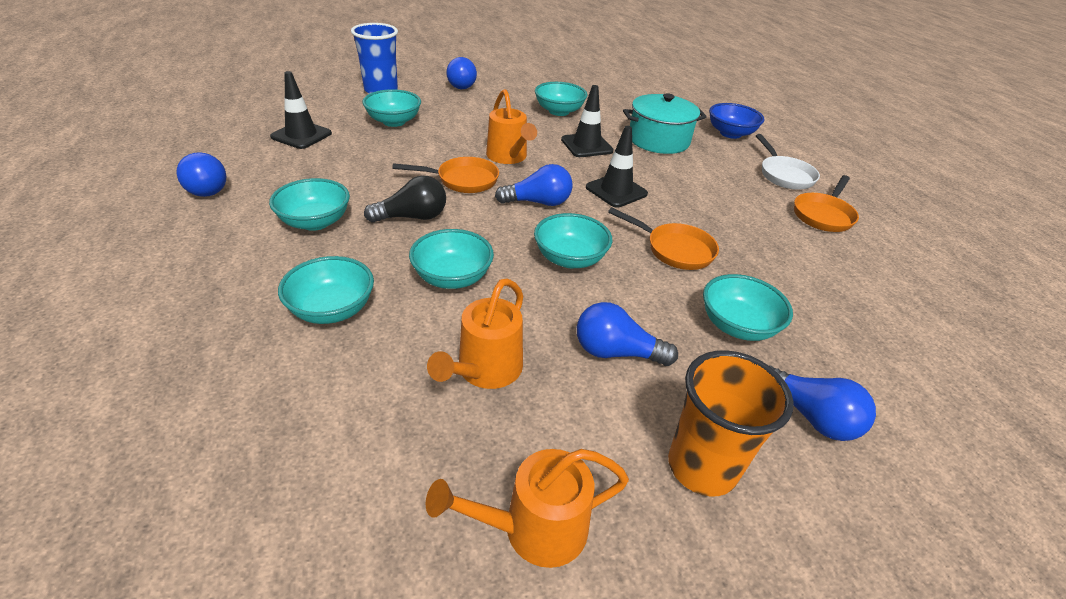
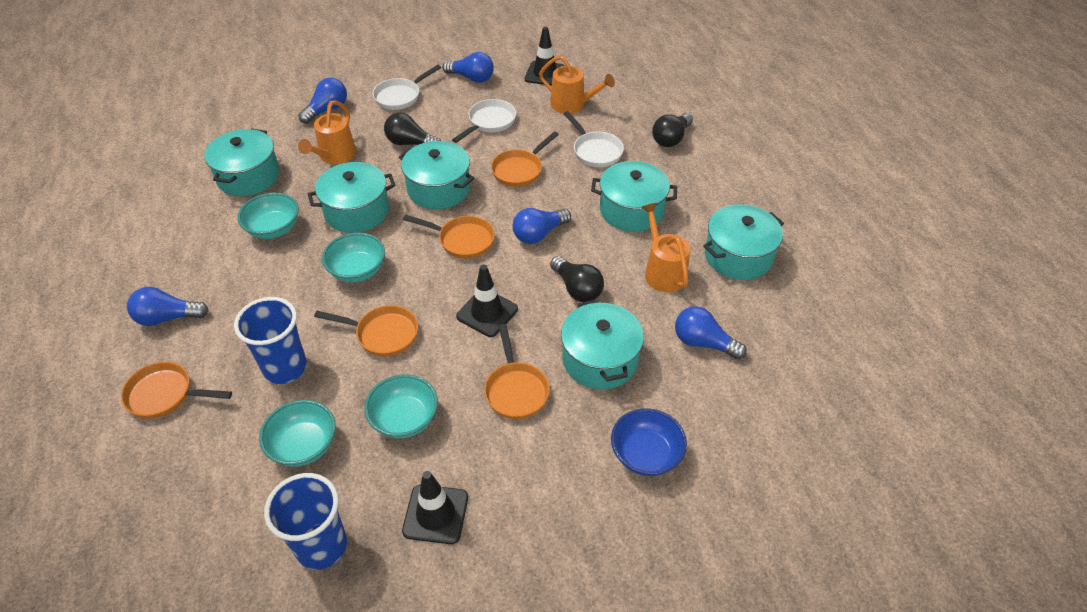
black light bulb: 1 -> 3
blue cup: 1 -> 2
orange cup: 1 -> 0
orange pan: 3 -> 5
turquoise bowl: 7 -> 4
turquoise pot: 1 -> 6
white pan: 1 -> 3

